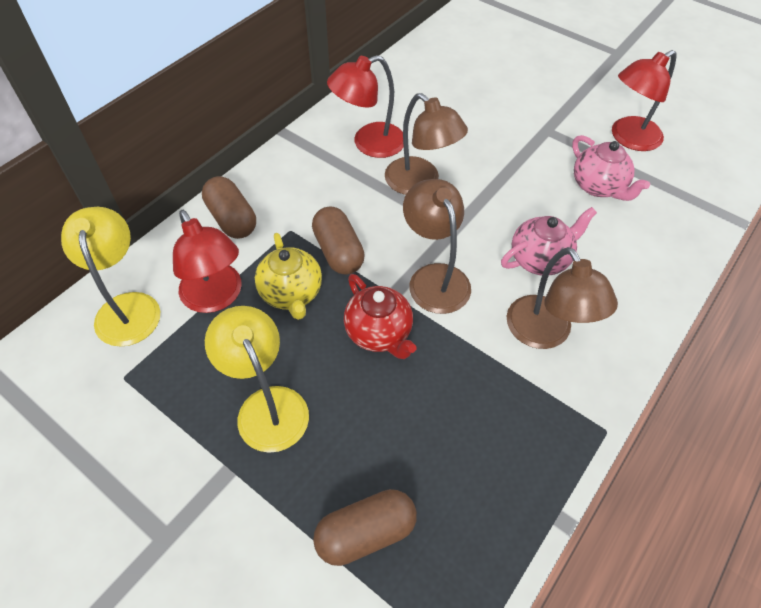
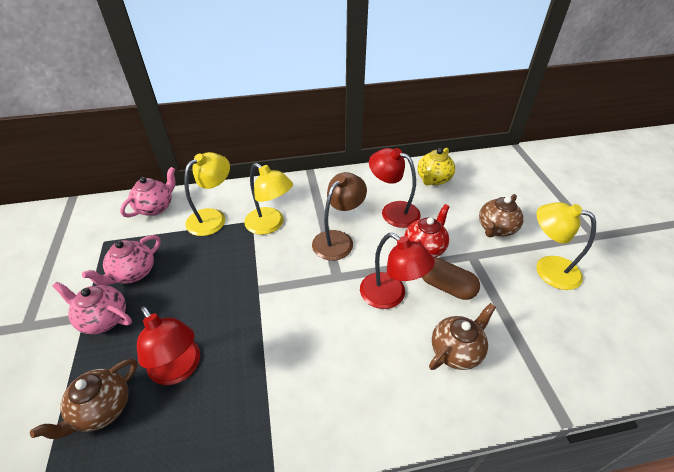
brown capsule: 3 -> 1
brown lamp: 3 -> 1
brown teapot: 0 -> 3
pink teapot: 2 -> 3
yellow lamp: 2 -> 3

